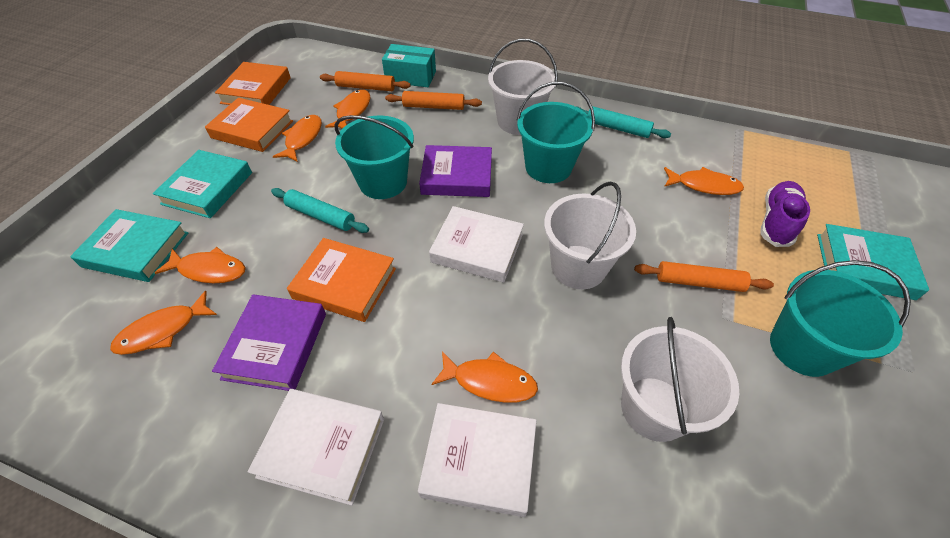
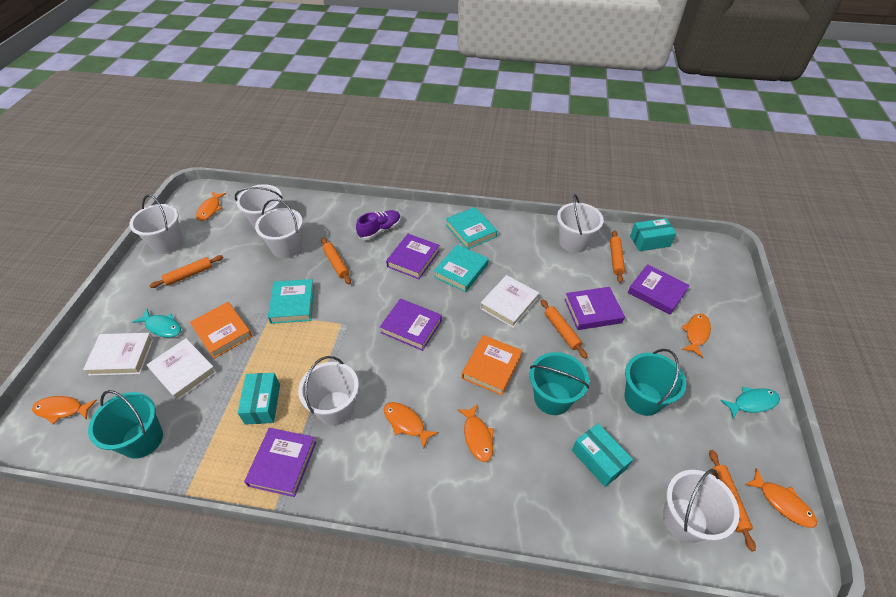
orange book: 3 -> 2
orange rolling pin: 3 -> 5
purple book: 2 -> 5
turquoise box: 1 -> 3
turquoise fish: 0 -> 2
turquoise rolling pin: 2 -> 0
white bucket: 3 -> 6

